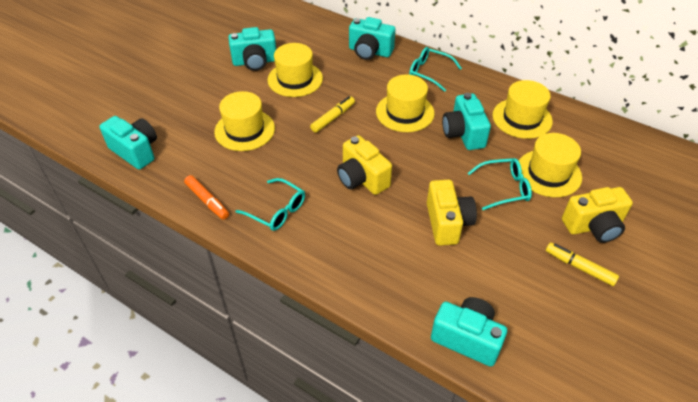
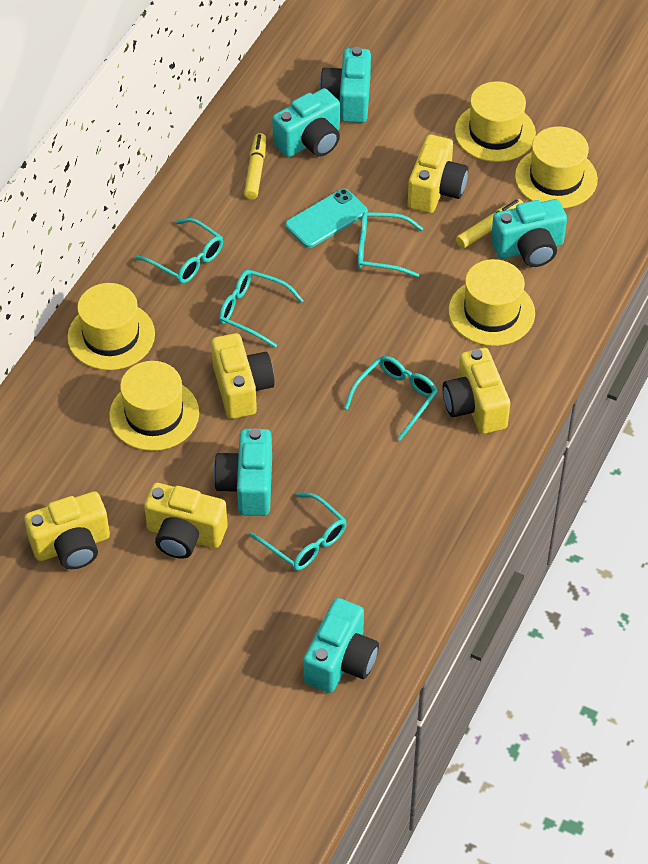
orange marker: 1 -> 0
turquoise glasses: 3 -> 5
turquoise phone: 0 -> 1
yellow camera: 3 -> 5

